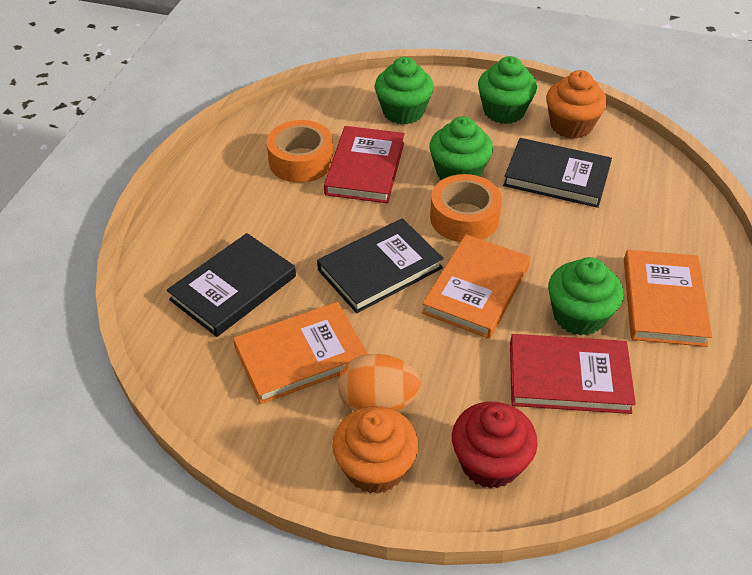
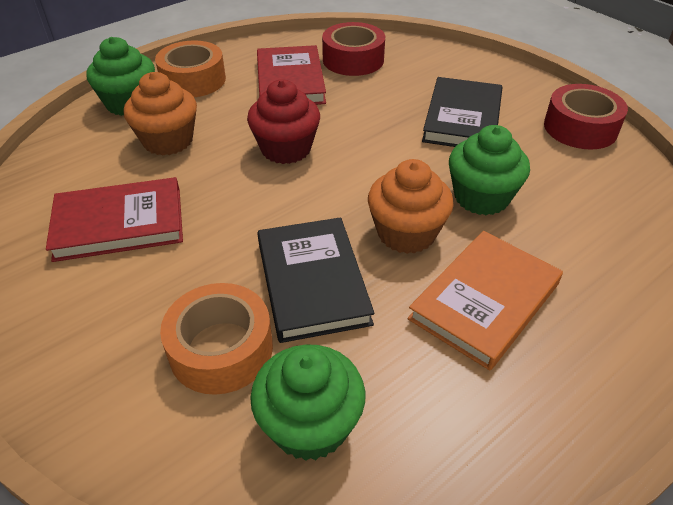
black book: 3 -> 2
green cupcake: 4 -> 3
orange book: 3 -> 1
orange egg: 1 -> 0
red tape: 0 -> 2

